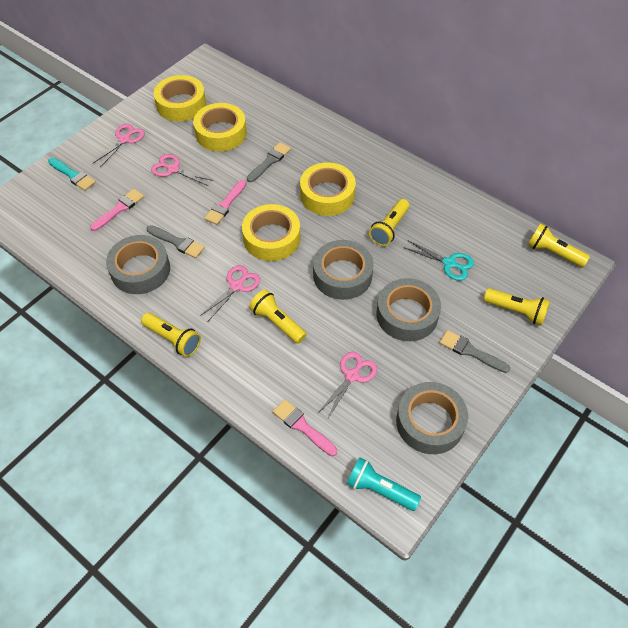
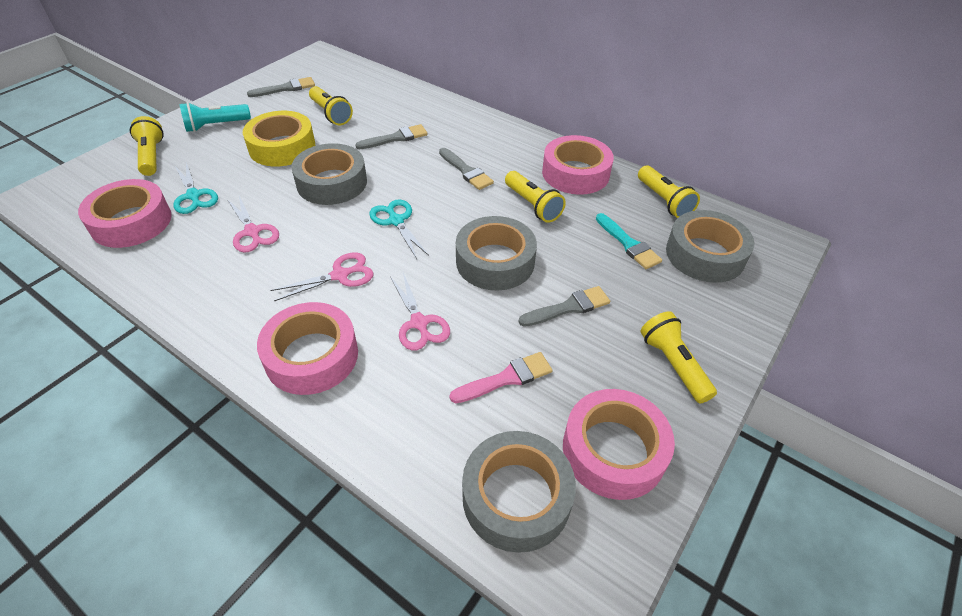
grey brush: 3 -> 4
pink brush: 3 -> 1
pink scissors: 4 -> 3
pink tape: 0 -> 4
turquoise scissors: 1 -> 2
yellow tape: 4 -> 1

